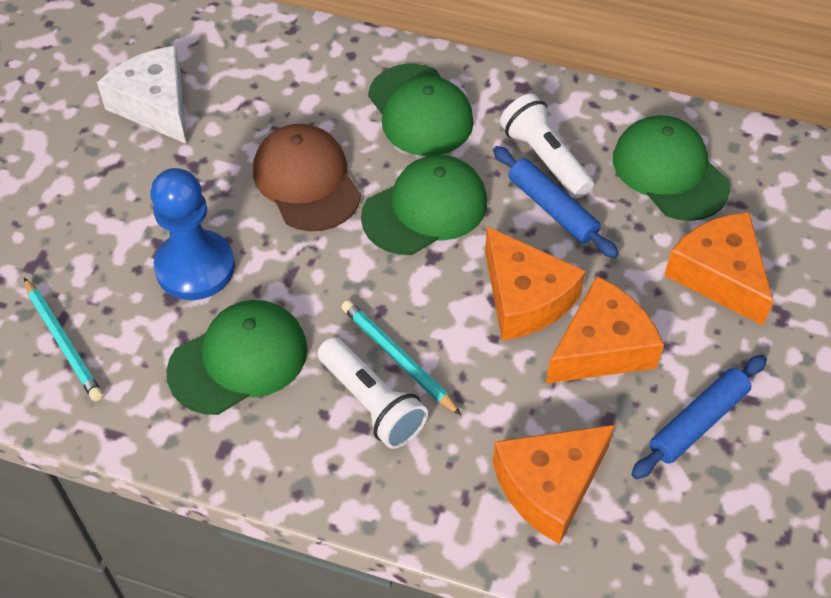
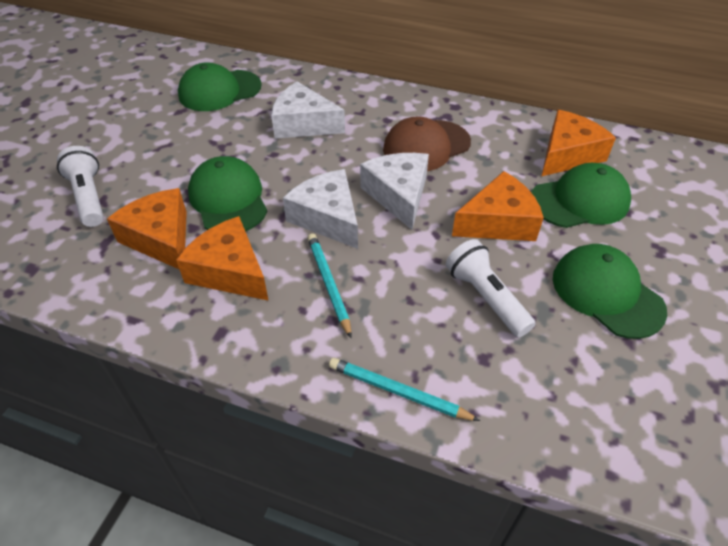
blue pawn: 1 -> 0
blue rolling pin: 2 -> 0
white cheese: 1 -> 3

